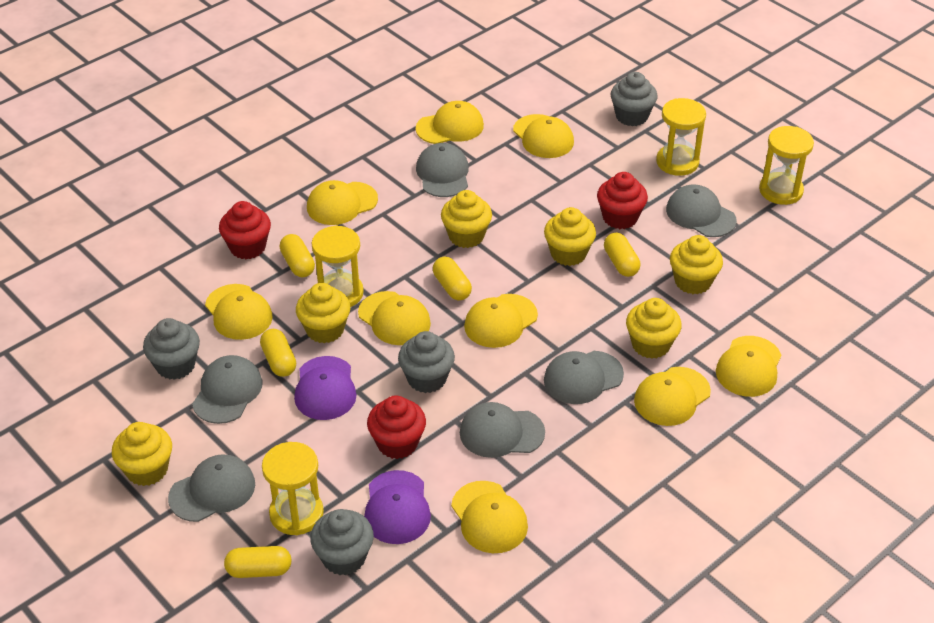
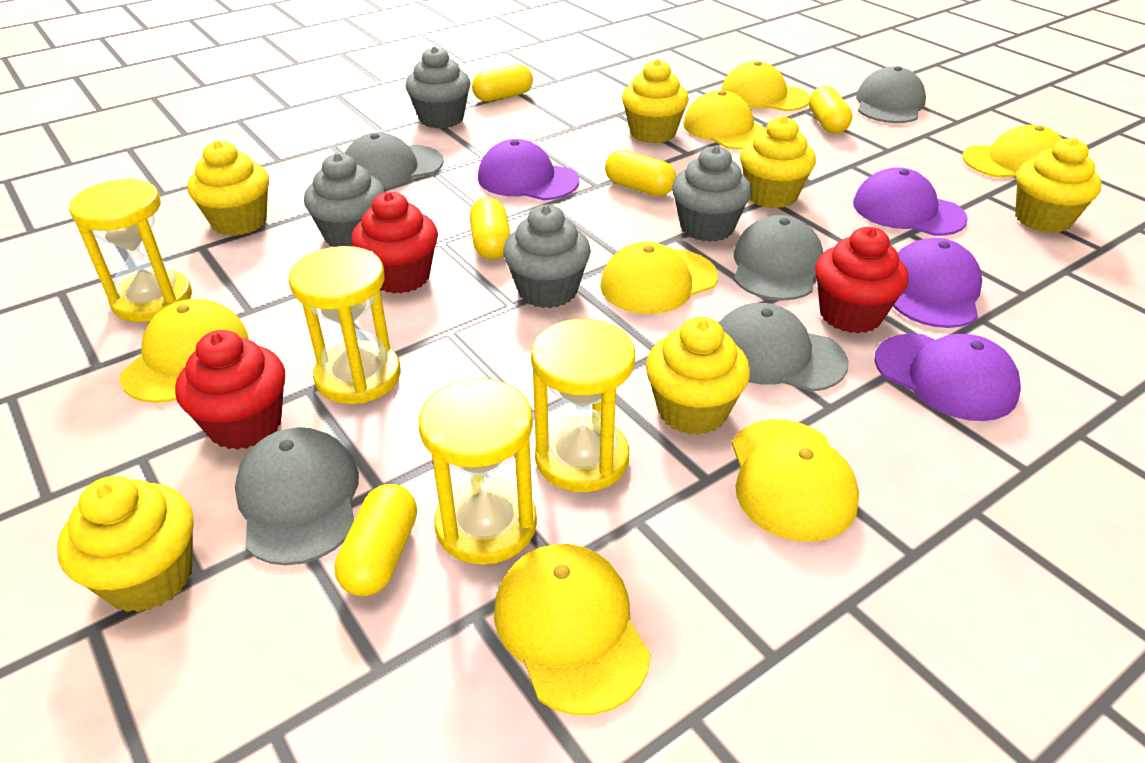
grey cap: 6 -> 5
purple cap: 2 -> 4
yellow cap: 9 -> 7

